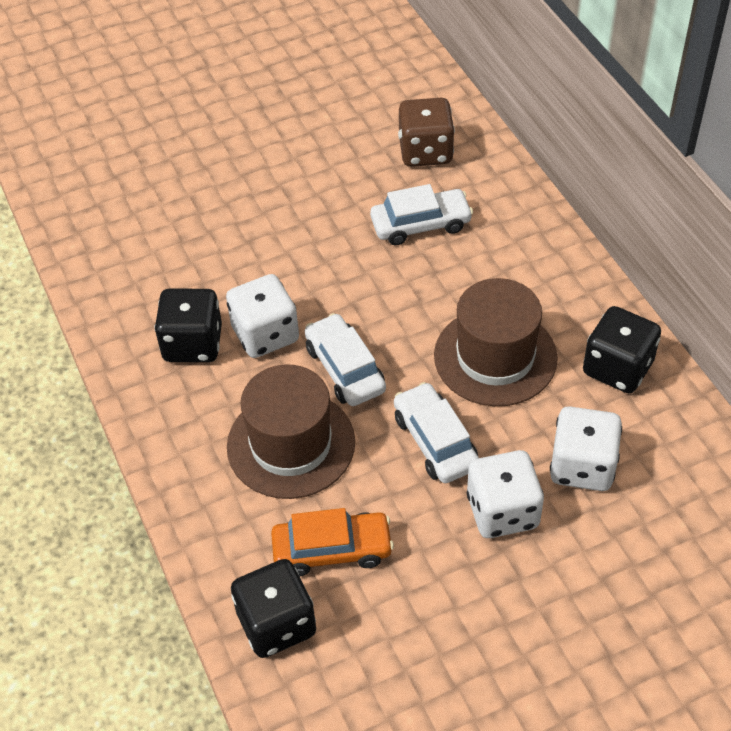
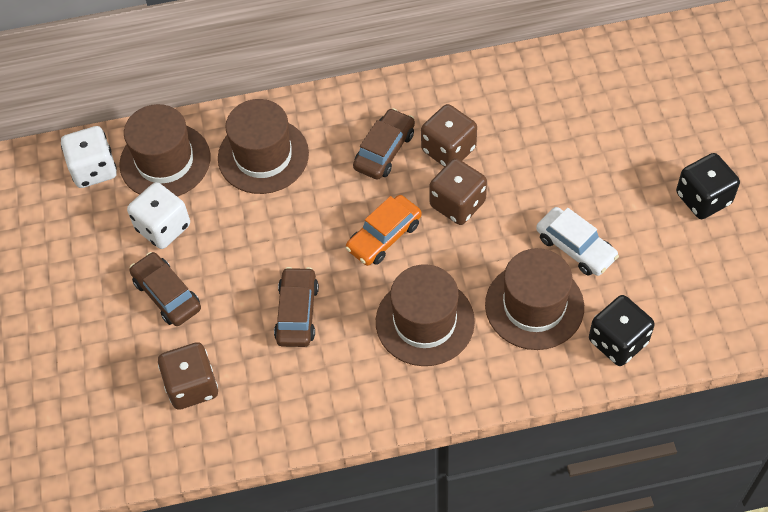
black dice: 3 -> 2
brown car: 0 -> 3
brown dice: 1 -> 3
brown hat: 2 -> 4
white car: 3 -> 1
white dice: 3 -> 2

